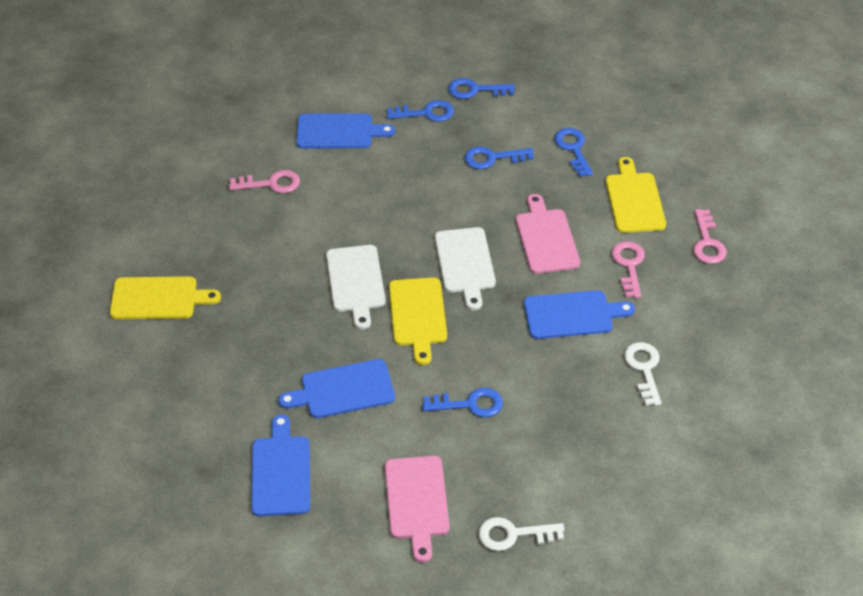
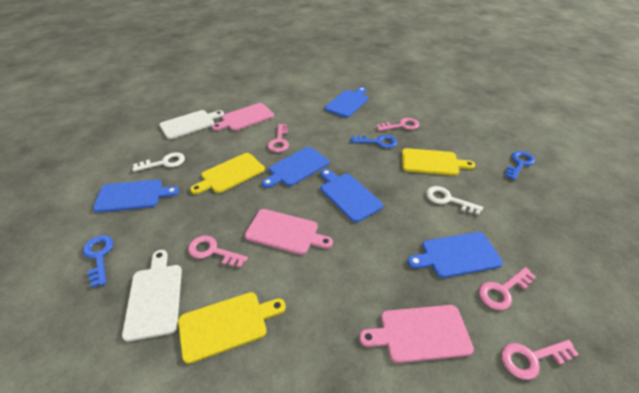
blue cutting board: 4 -> 5
blue key: 5 -> 3
pink cutting board: 2 -> 3
pink key: 3 -> 5

